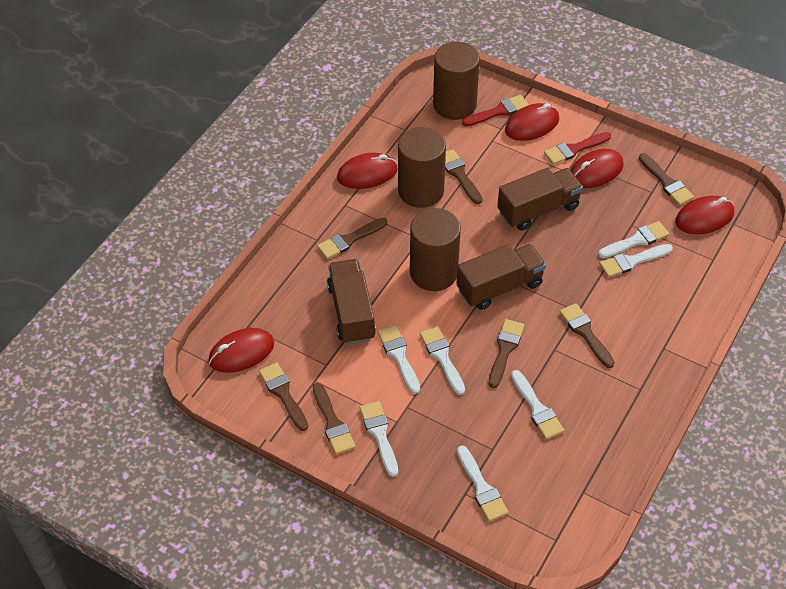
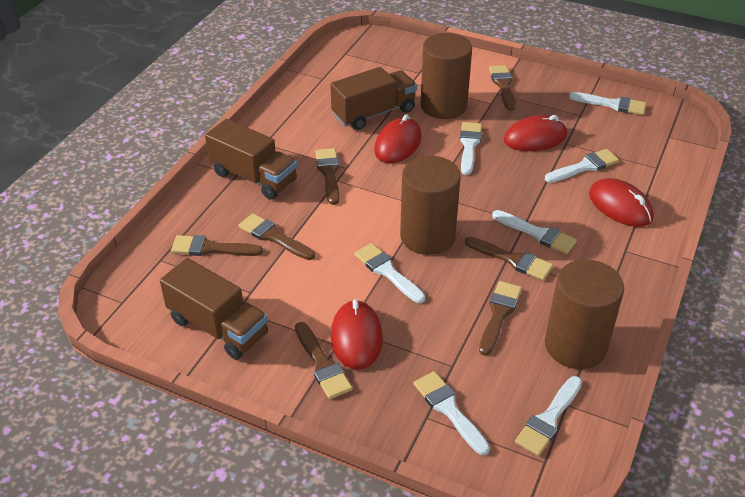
red brush: 2 -> 0
red mouse: 5 -> 4

